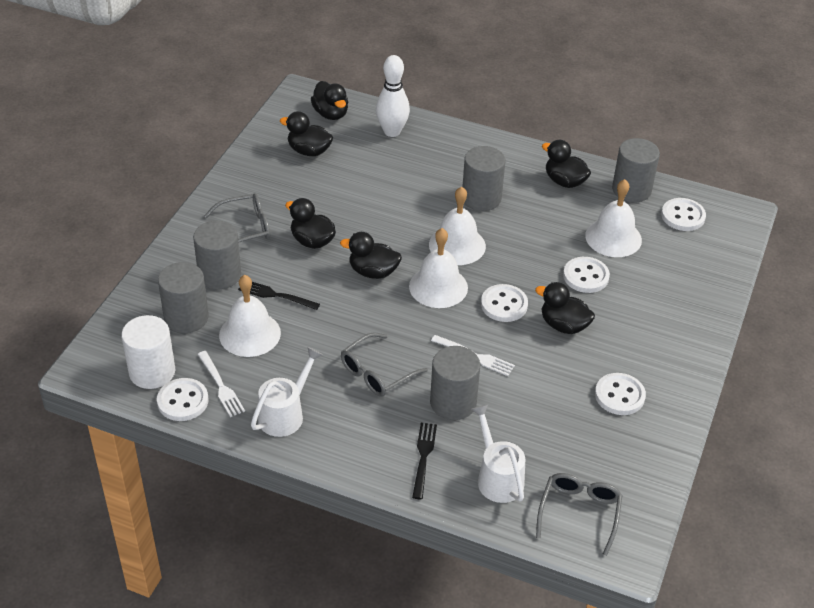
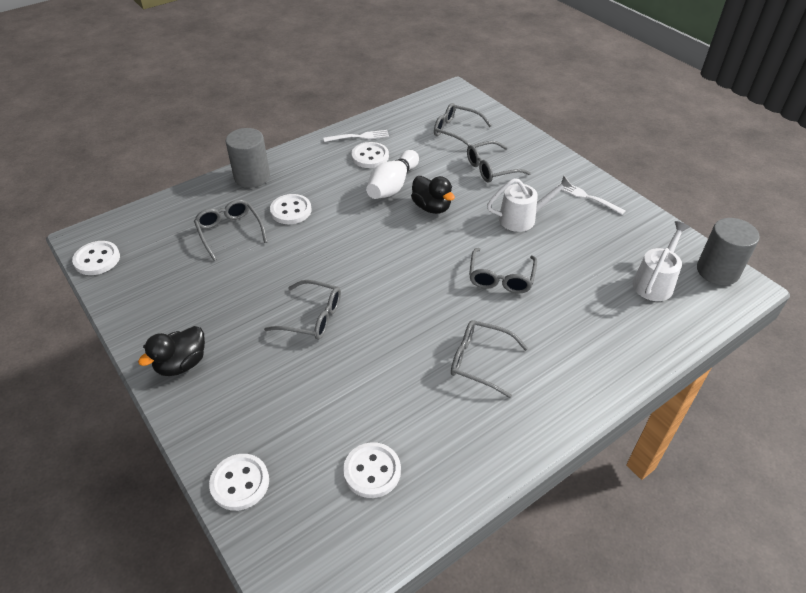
black duck: 6 -> 2
black fork: 2 -> 0
grey cylinder: 5 -> 2
grey glasses: 3 -> 6
white bell: 4 -> 0
white cylinder: 1 -> 0

